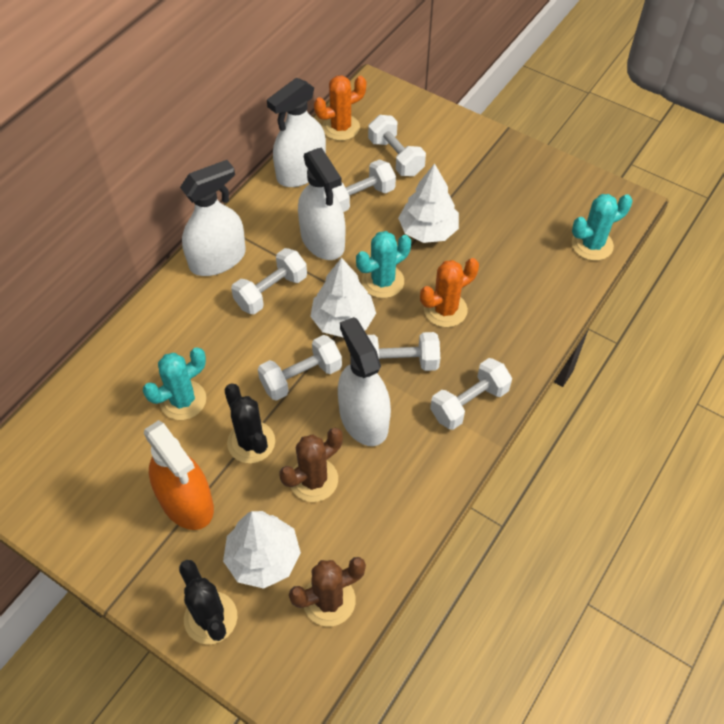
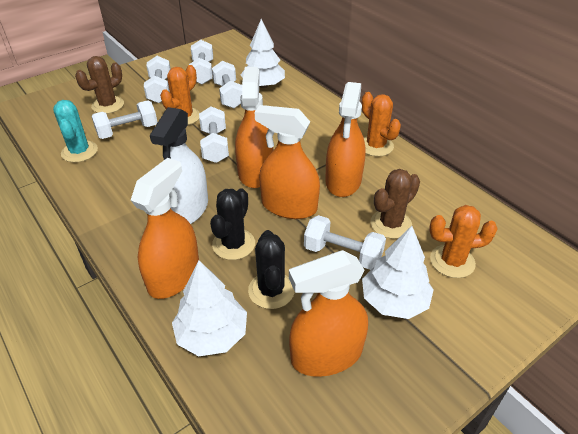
orange cactus: 2 -> 3
orange spray bottle: 1 -> 5
turquoise cactus: 3 -> 1
white spray bottle: 4 -> 1

